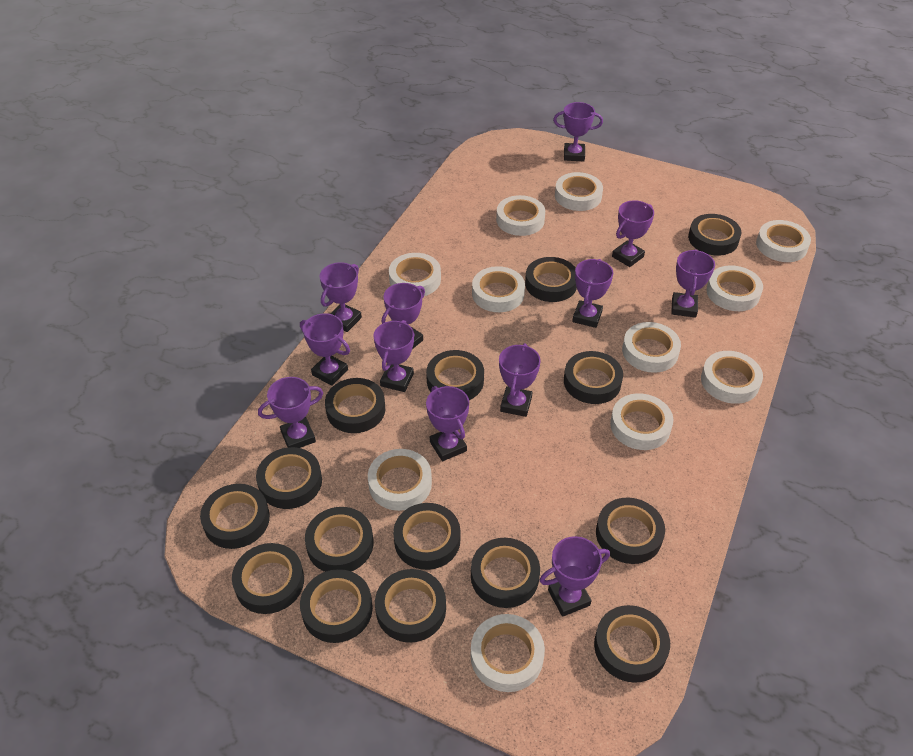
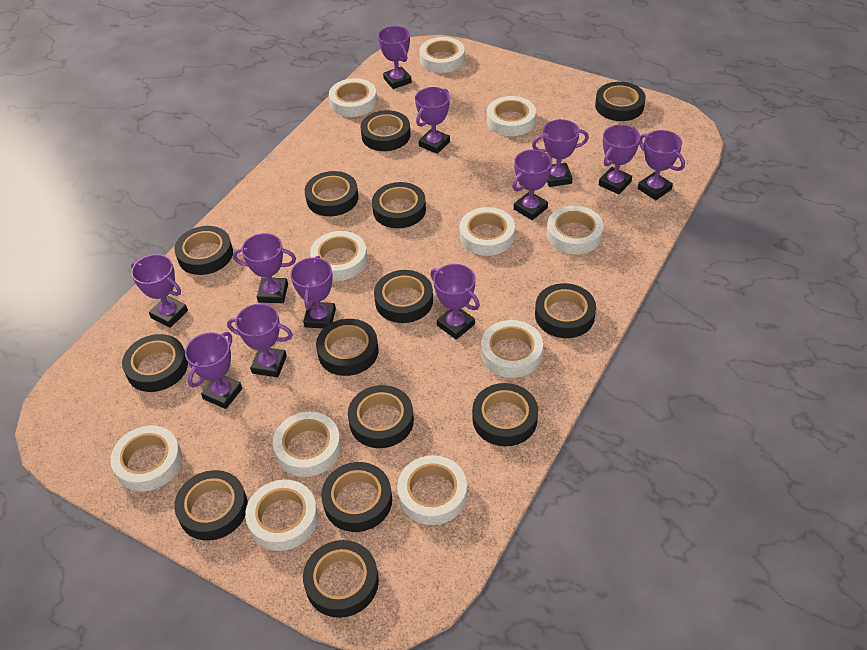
black tape: 15 -> 14

